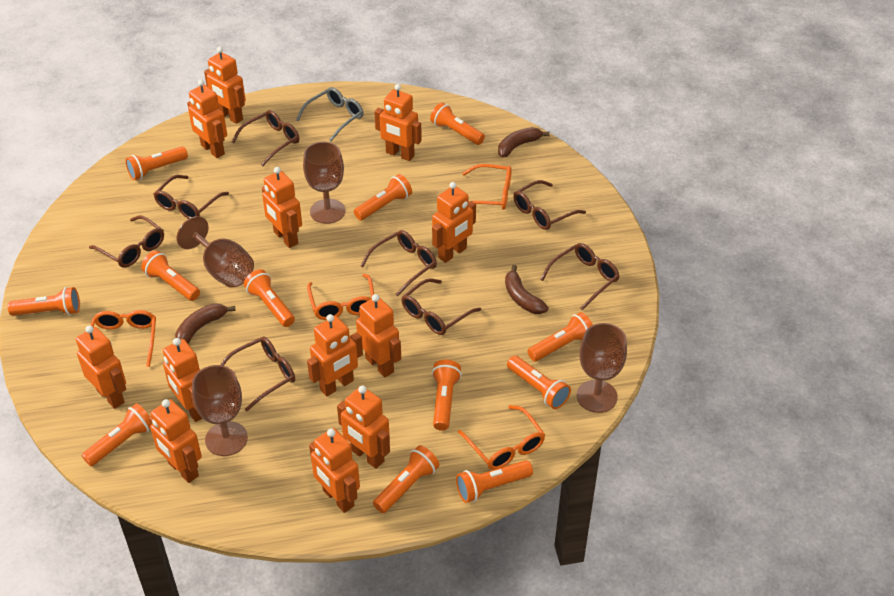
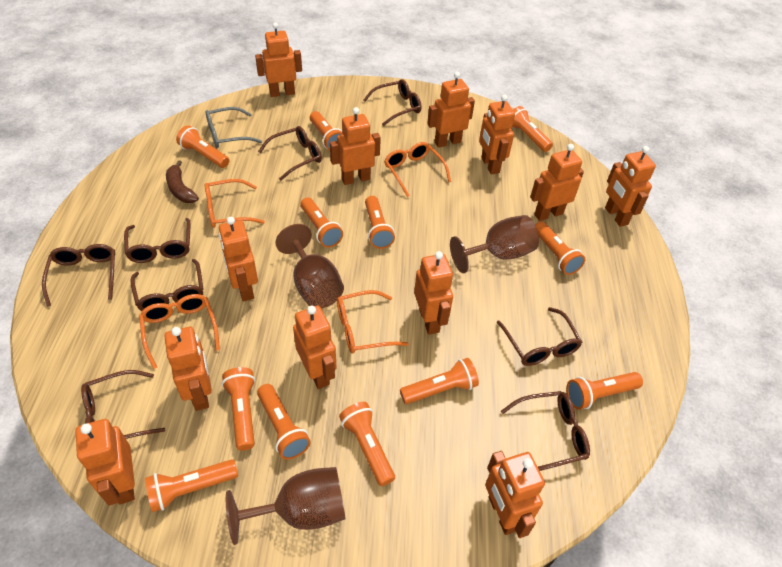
brown banana: 3 -> 1
brown goblet: 4 -> 3

